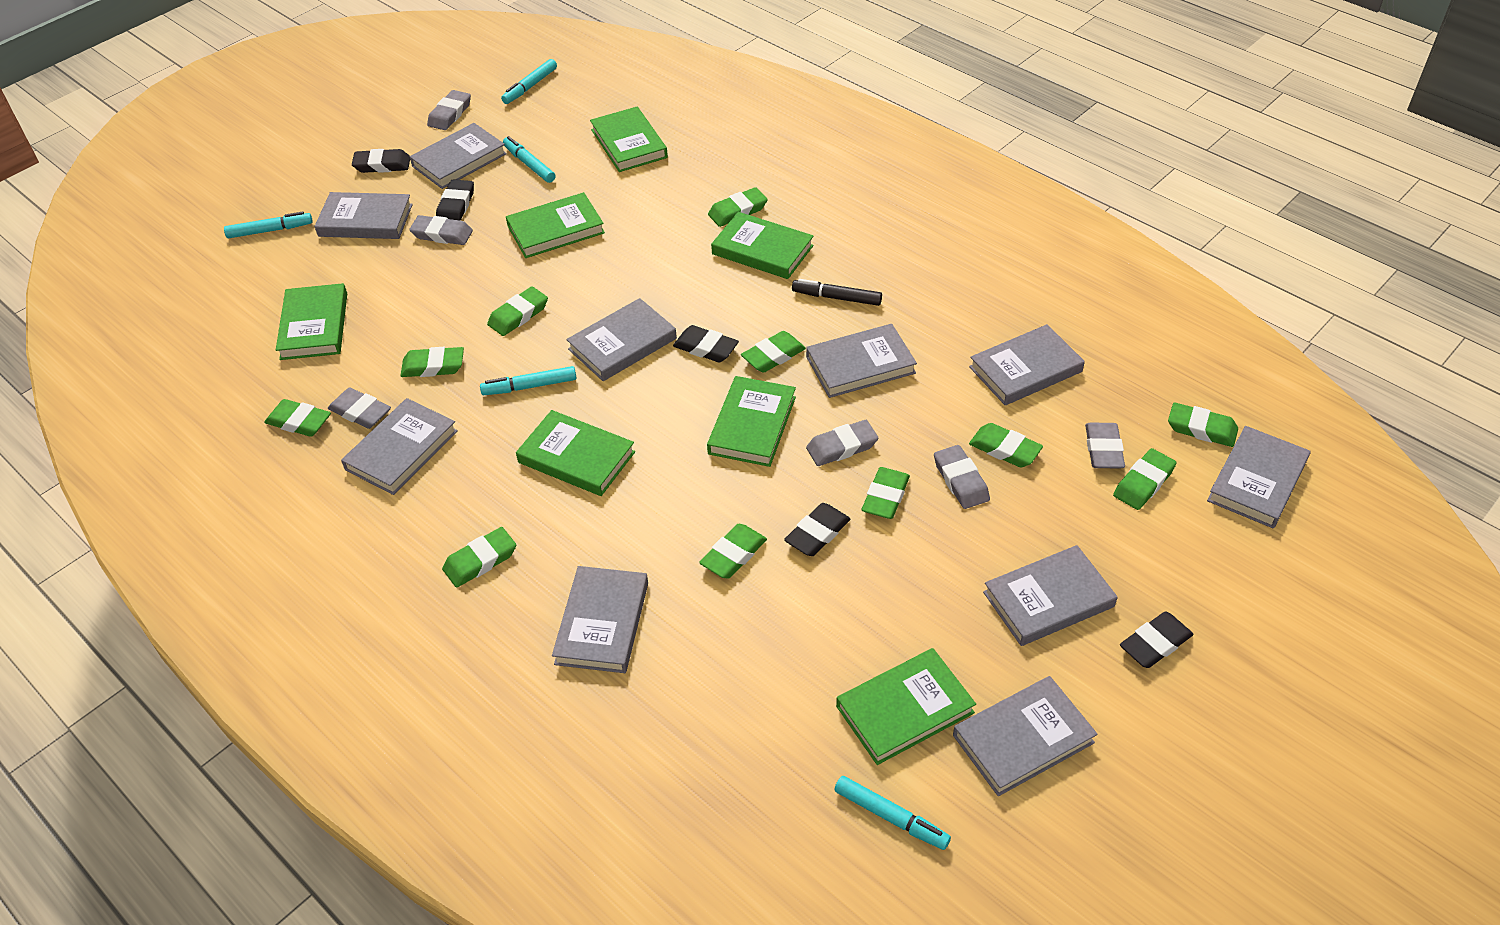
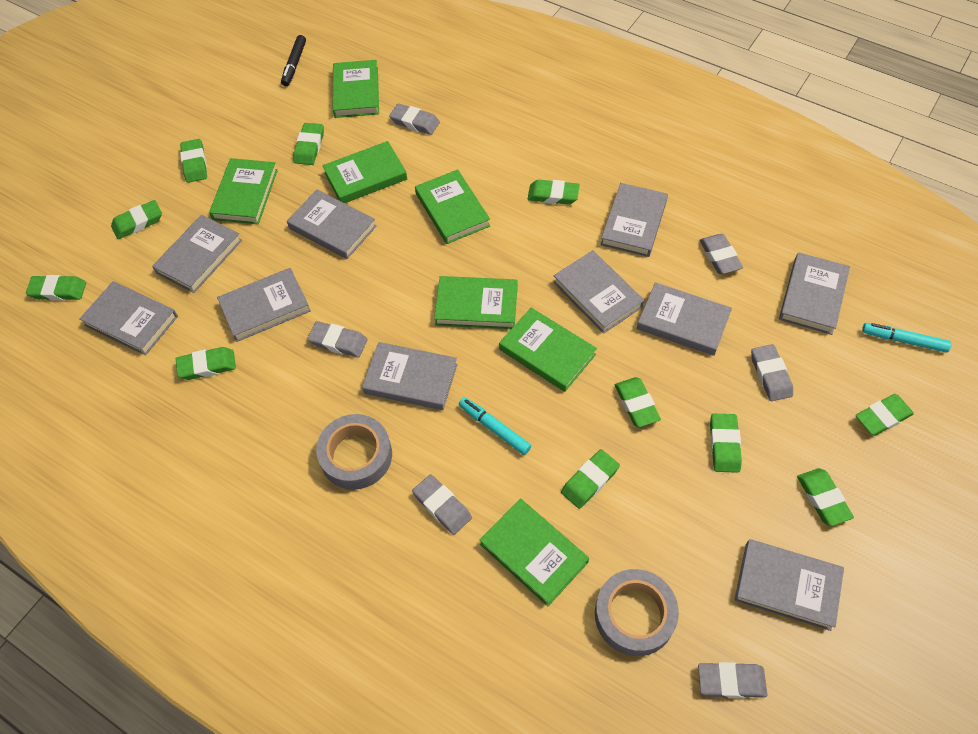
black eraser: 5 -> 0
grey tape: 0 -> 2
turquoise marker: 5 -> 2

